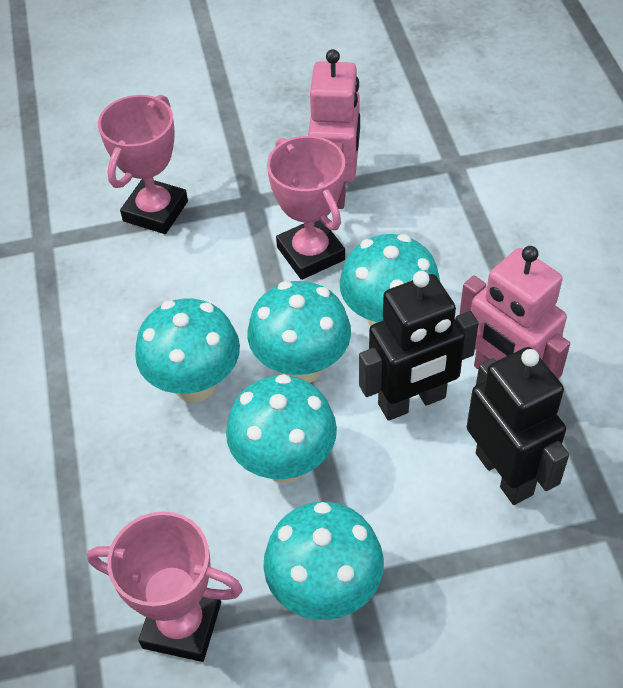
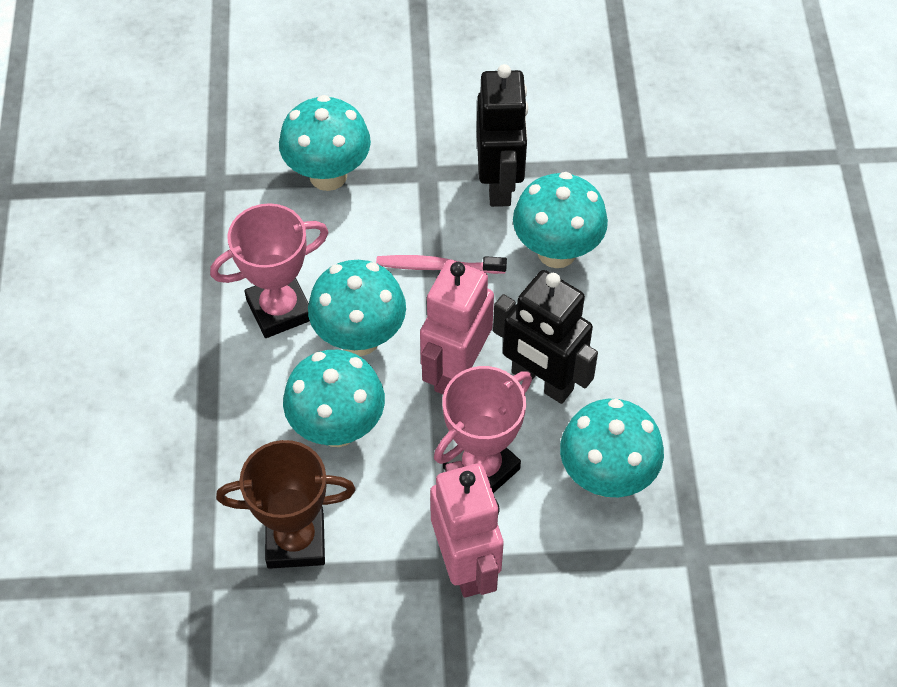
brown trophy: 0 -> 1
pink toothbrush: 0 -> 1
pink trophy: 3 -> 2

